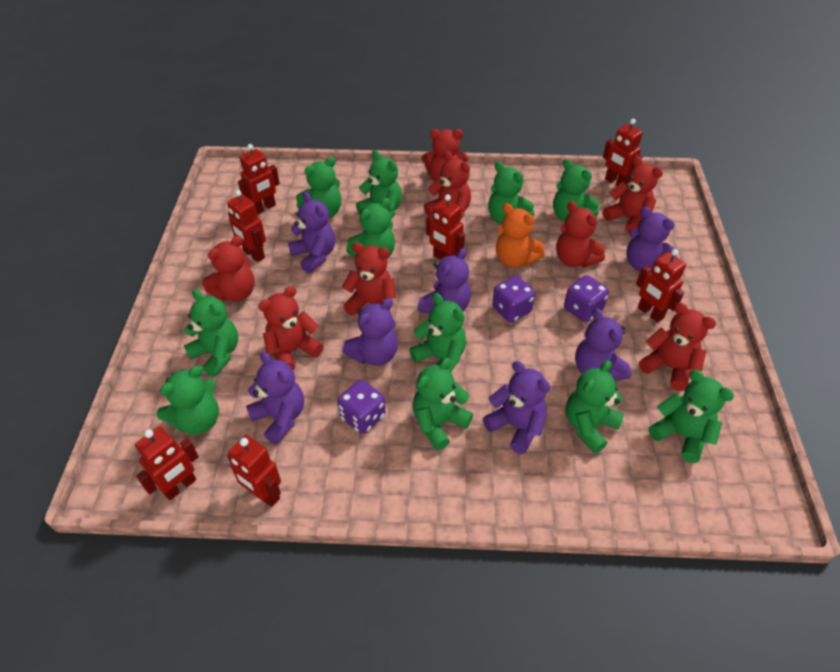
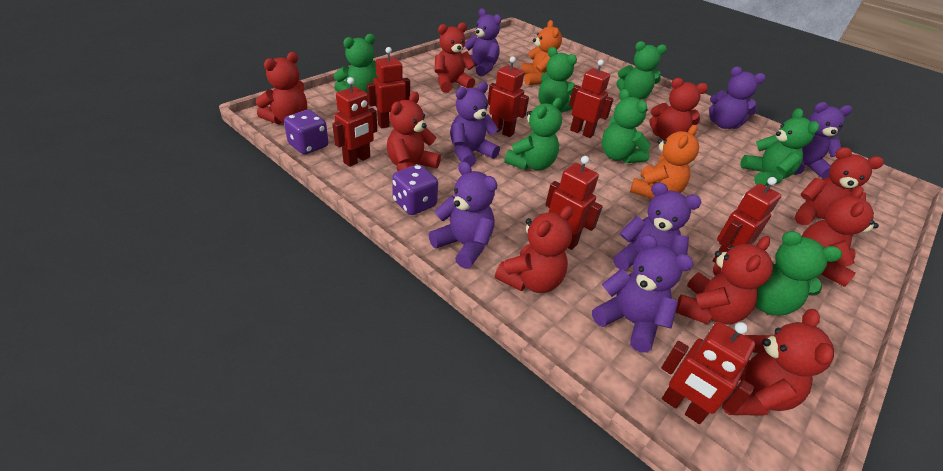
green teddy bear: 11 -> 7
orange teddy bear: 1 -> 2
purple dice: 3 -> 2
red teddy bear: 8 -> 9

